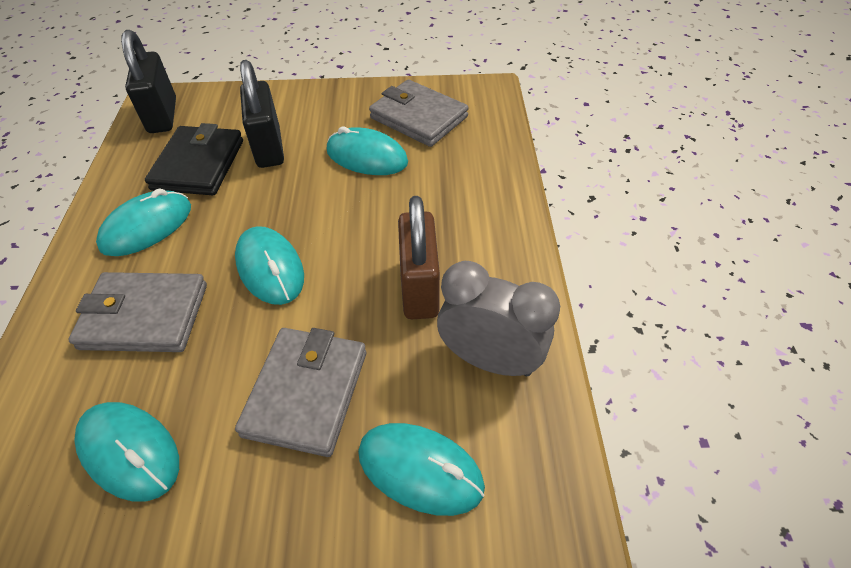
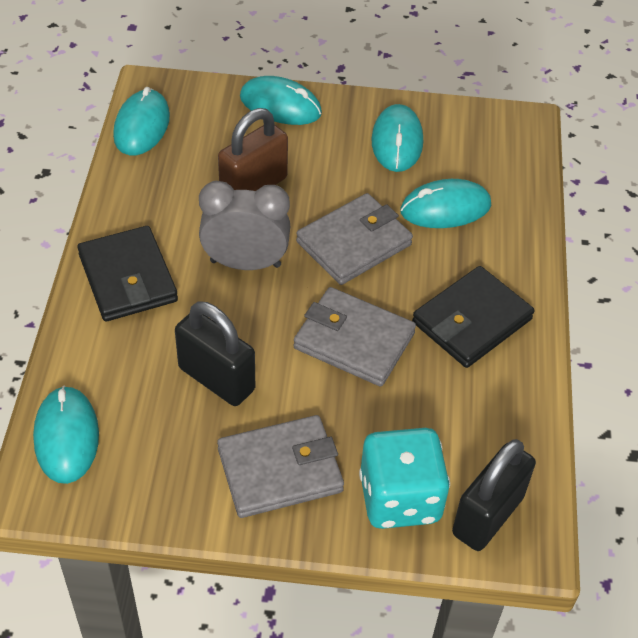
black wallet: 1 -> 2
turquoise dice: 0 -> 1

